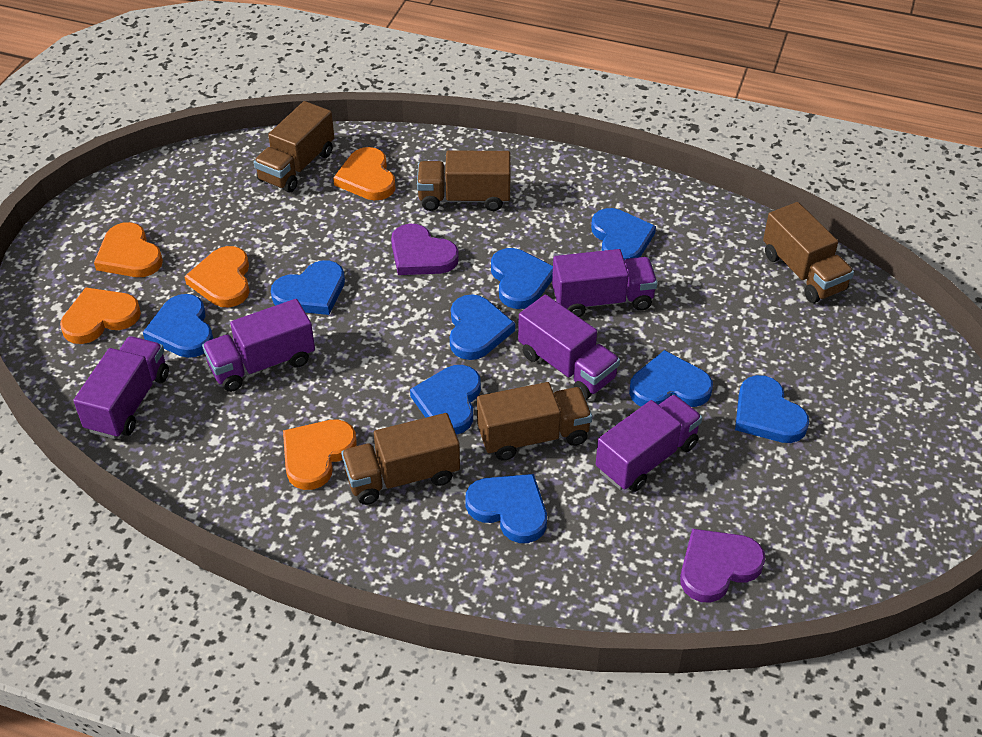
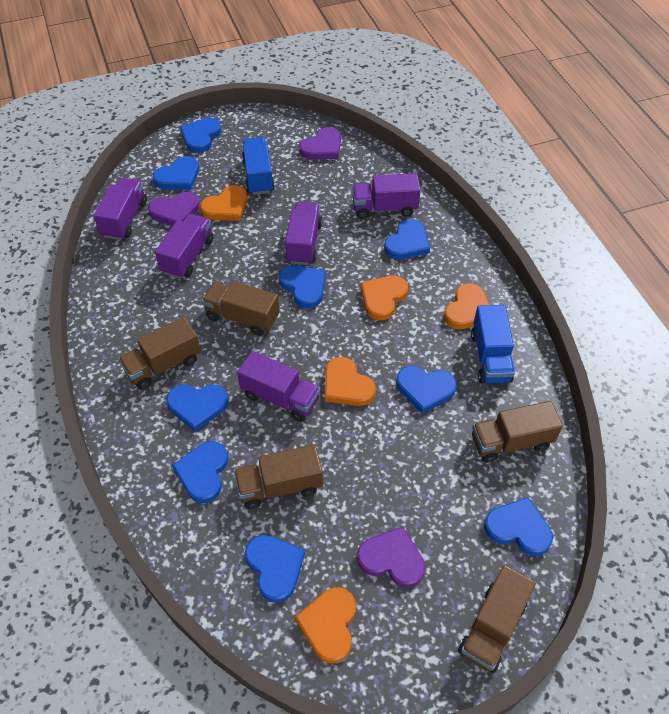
blue truck: 0 -> 2
purple heart: 2 -> 3

